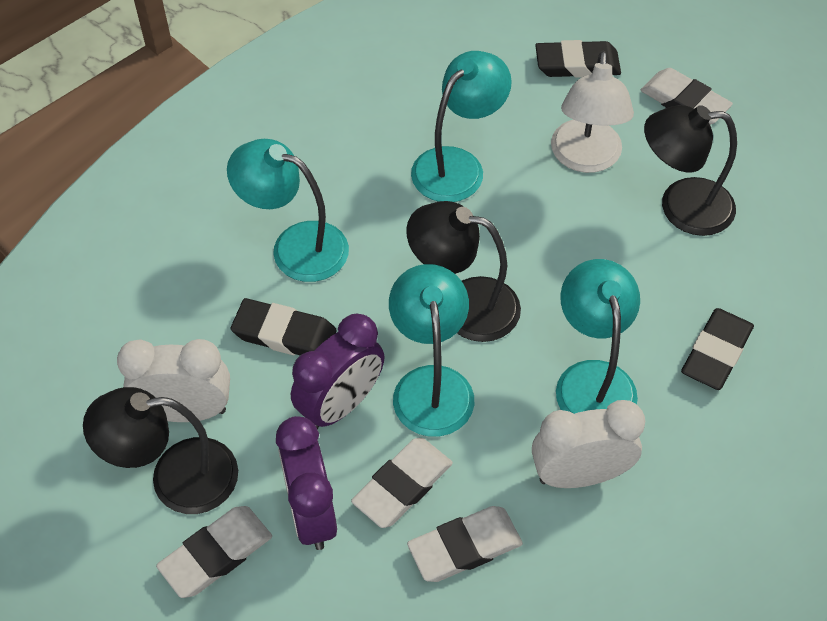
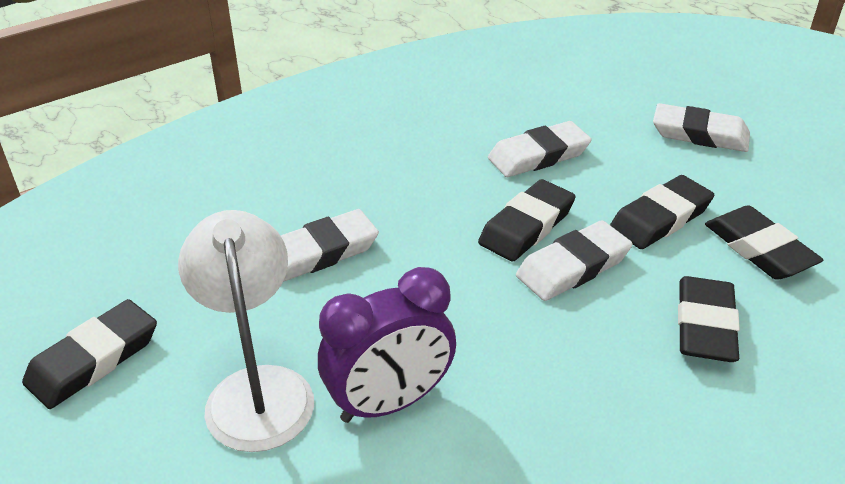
black eraser: 3 -> 5
black lamp: 3 -> 0
purple clock: 2 -> 1
turquoise lamp: 4 -> 0
white clock: 2 -> 0

